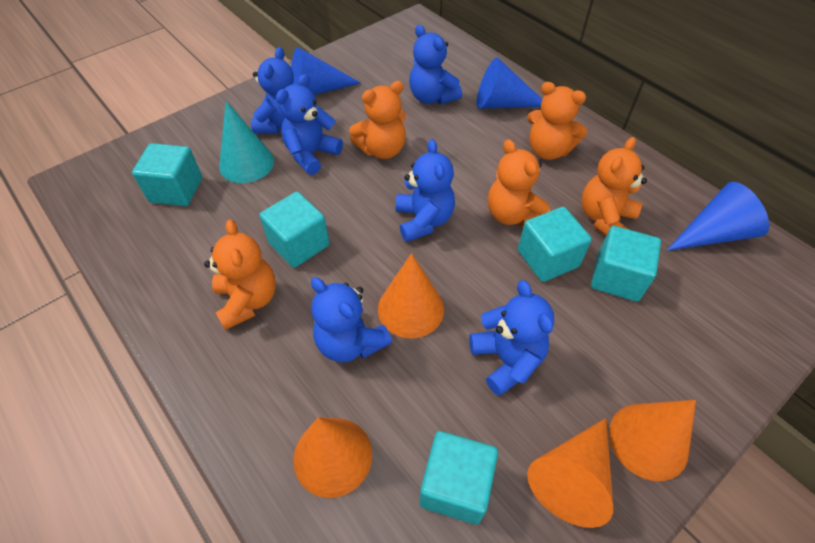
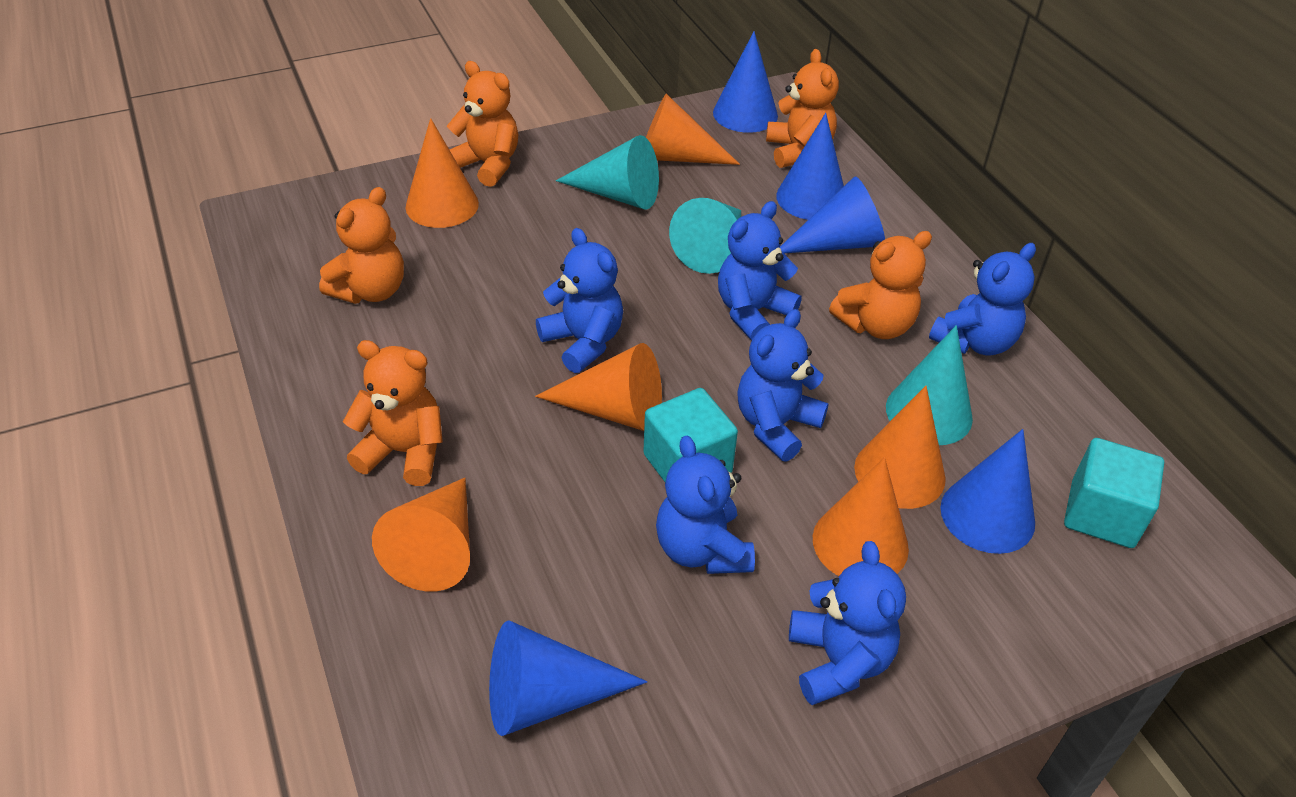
blue cone: 3 -> 5
orange cone: 4 -> 6
turquoise cone: 1 -> 3
turquoise cube: 5 -> 2

